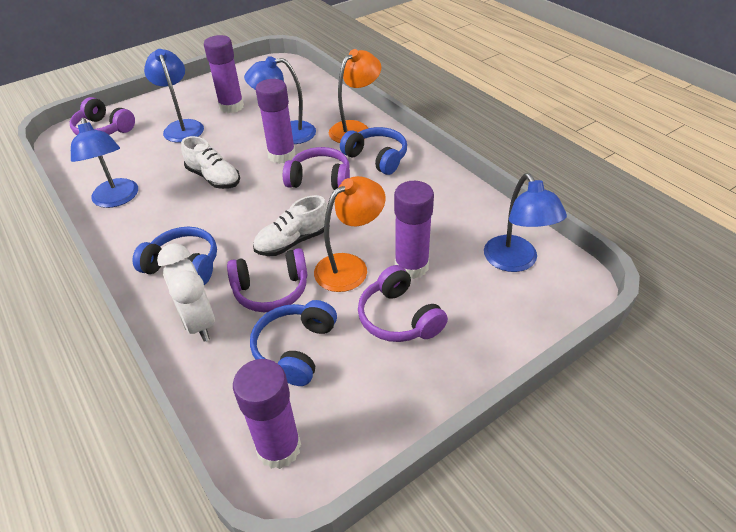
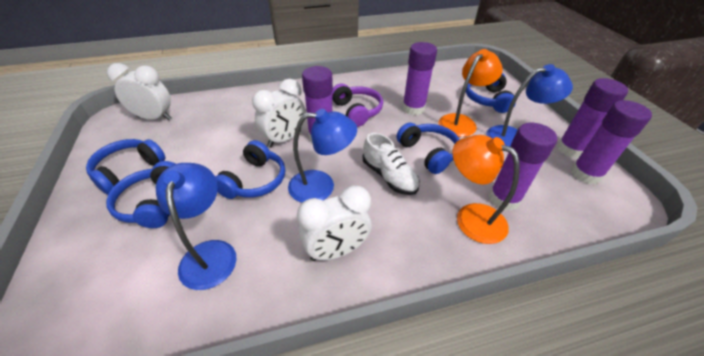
blue headphones: 3 -> 5
blue lamp: 4 -> 3
purple glue stick: 4 -> 5
purple headphones: 4 -> 1
white clock: 1 -> 3
white shoe: 2 -> 1

